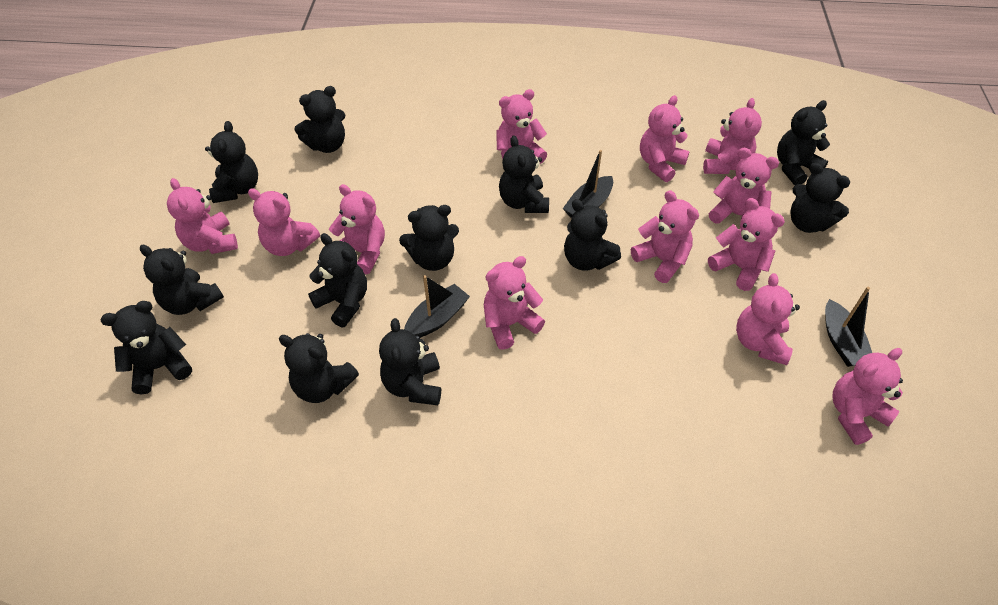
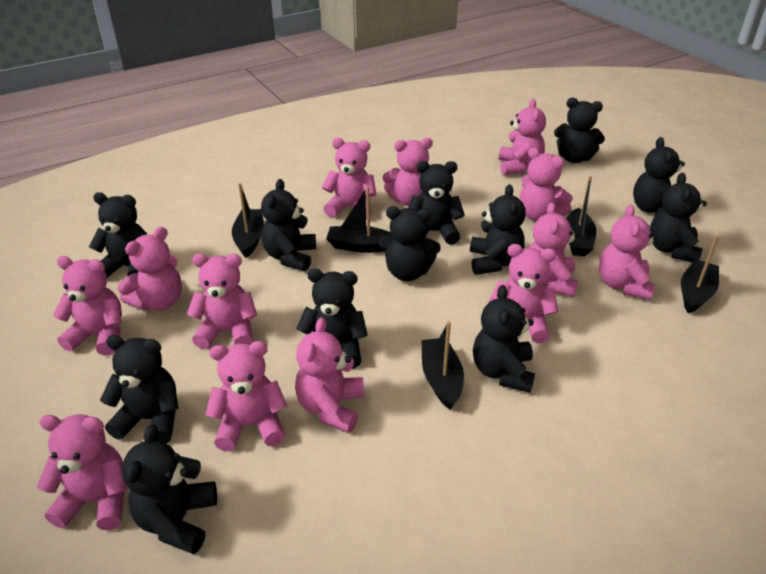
black boat: 3 -> 5
pink teddy bear: 12 -> 13

